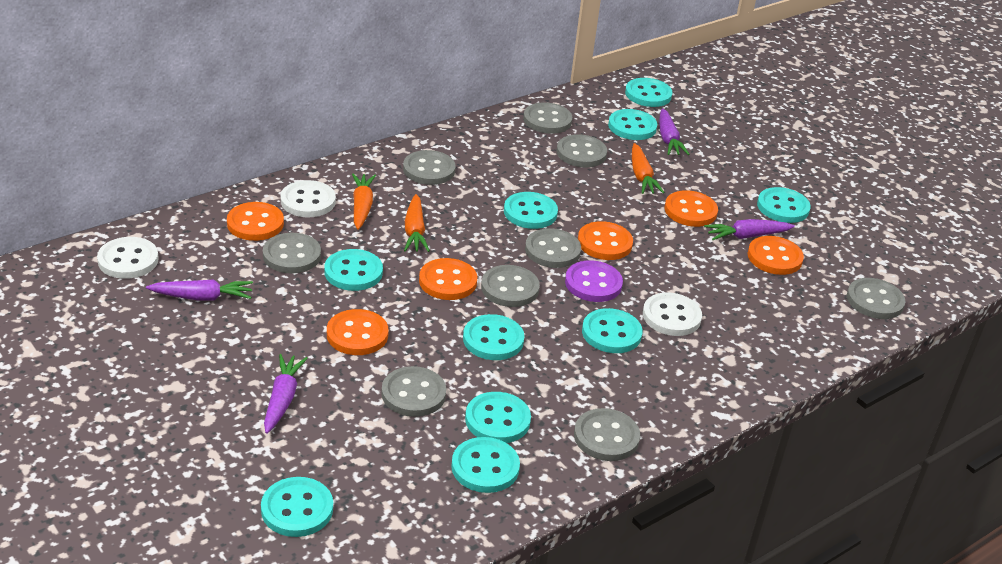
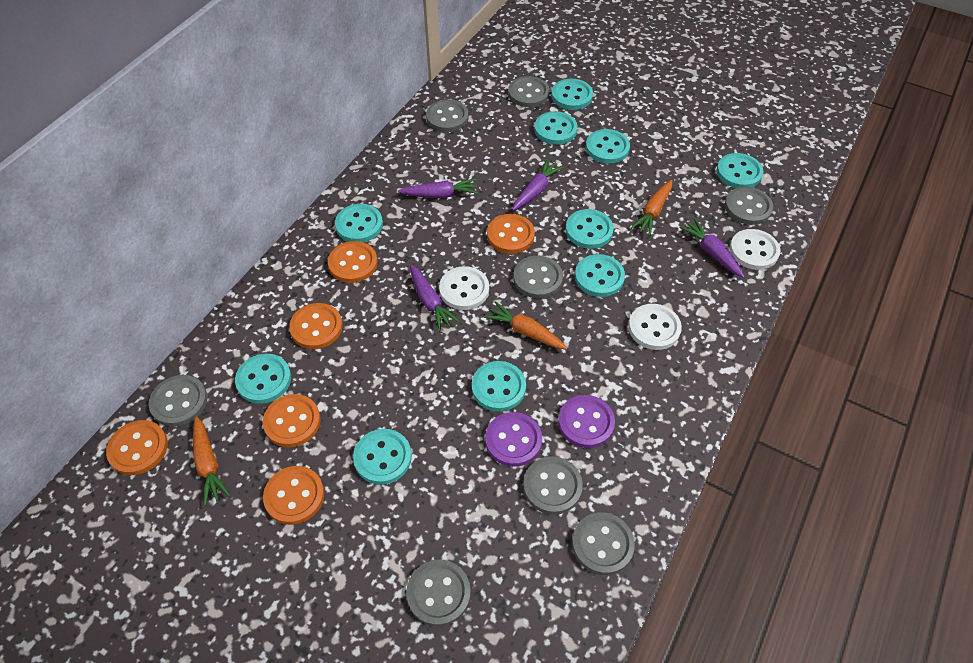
grey button: 9 -> 8
purple button: 1 -> 2

